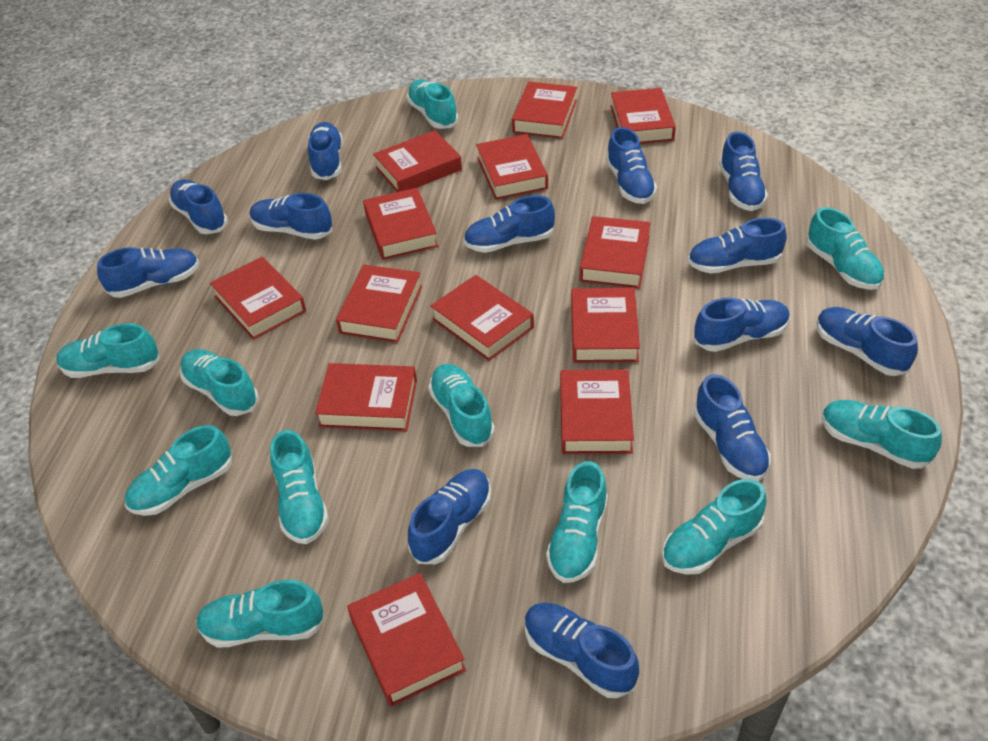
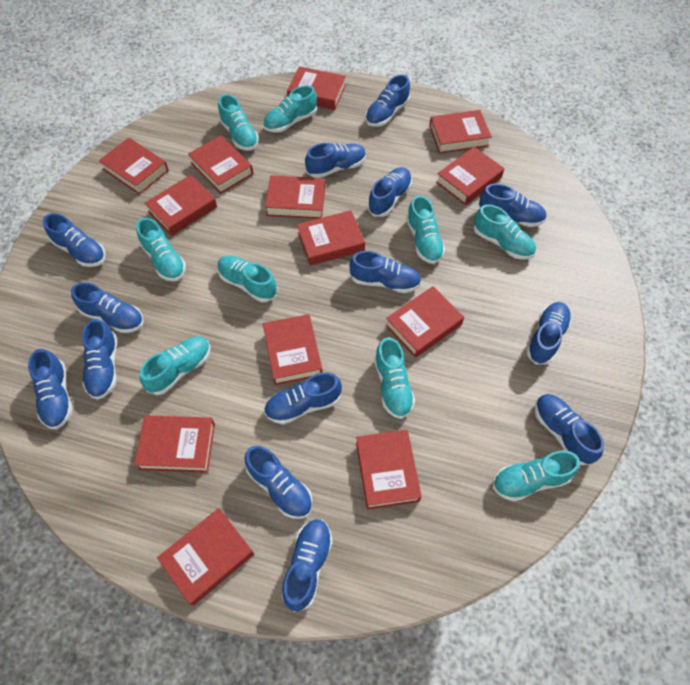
blue shoe: 13 -> 14
turquoise shoe: 11 -> 9

